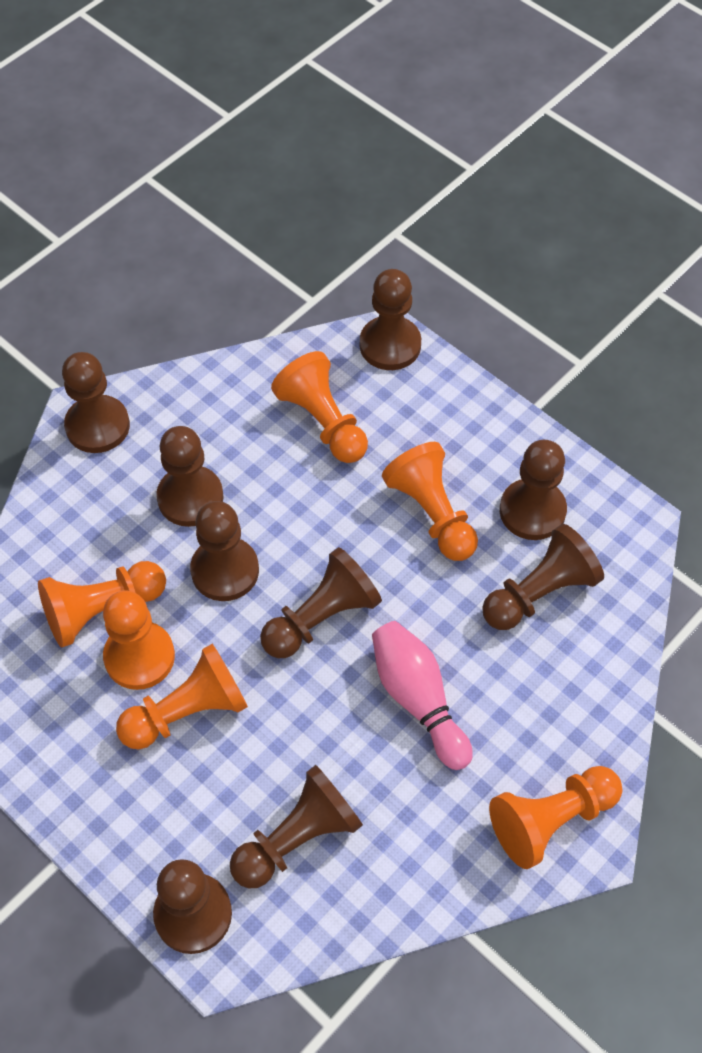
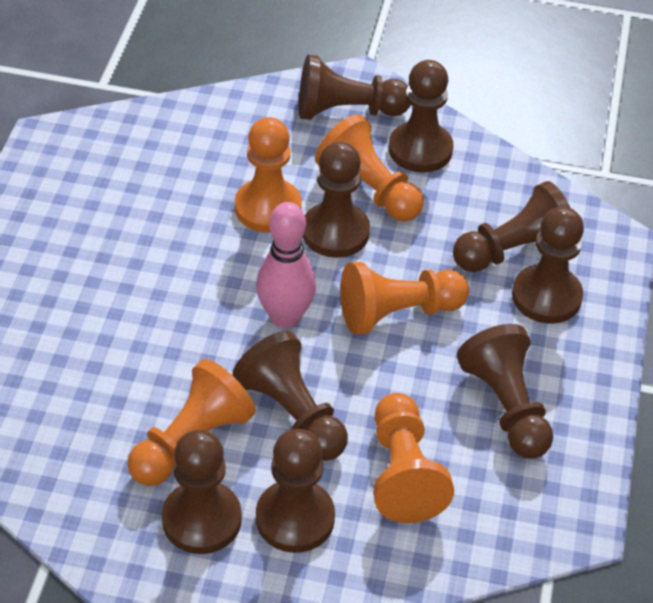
orange pawn: 6 -> 5

